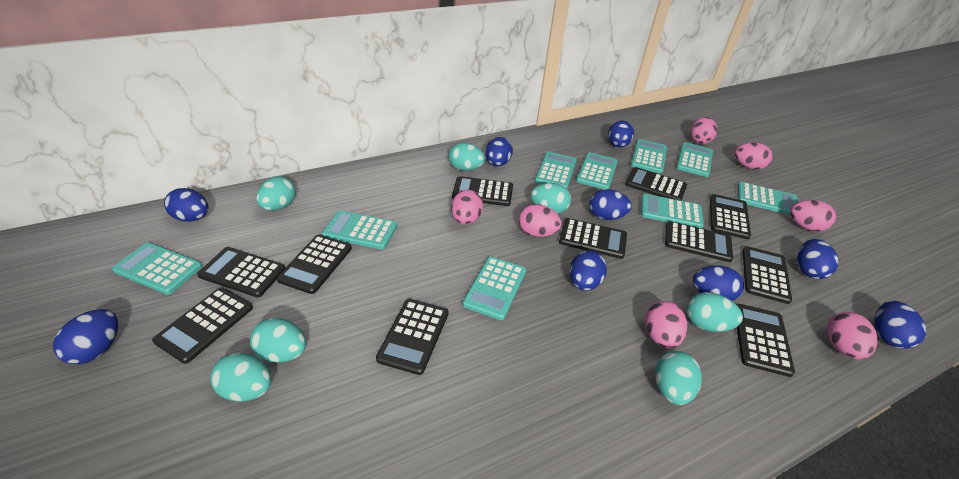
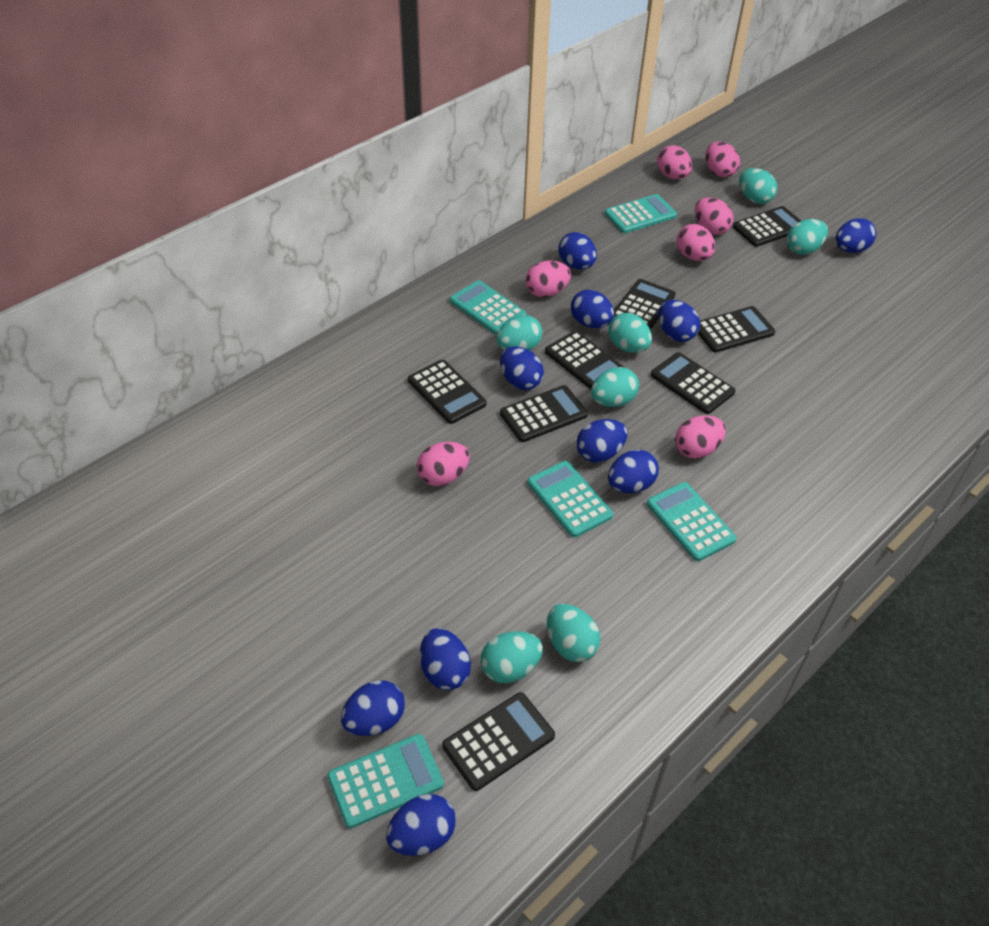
black calculator: 11 -> 8
blue egg: 9 -> 10
turquoise calculator: 9 -> 5

